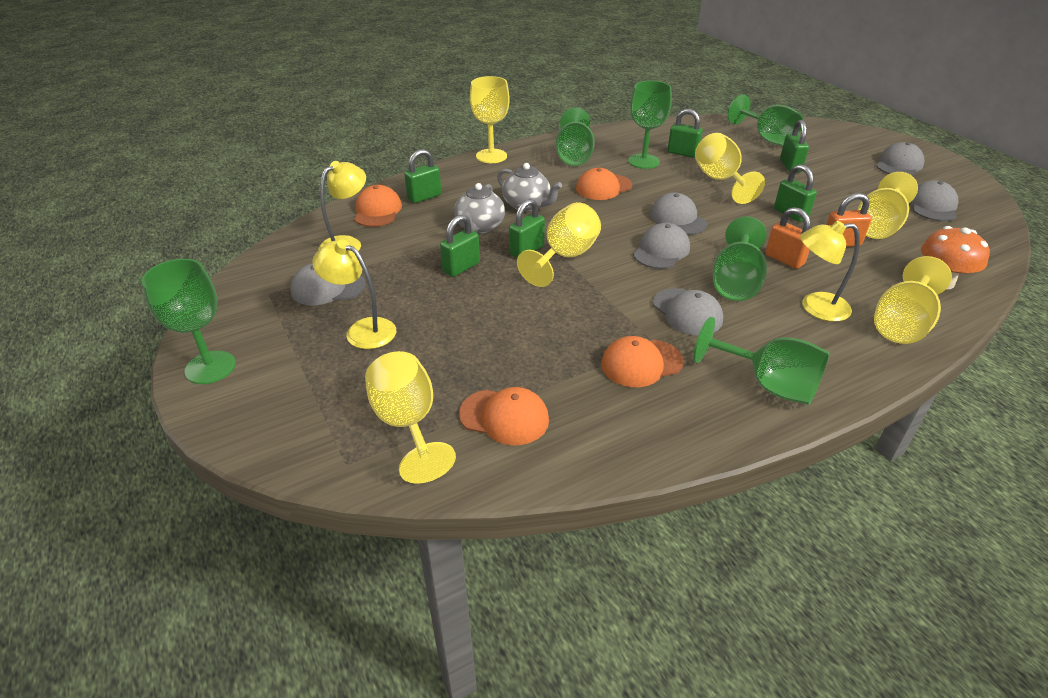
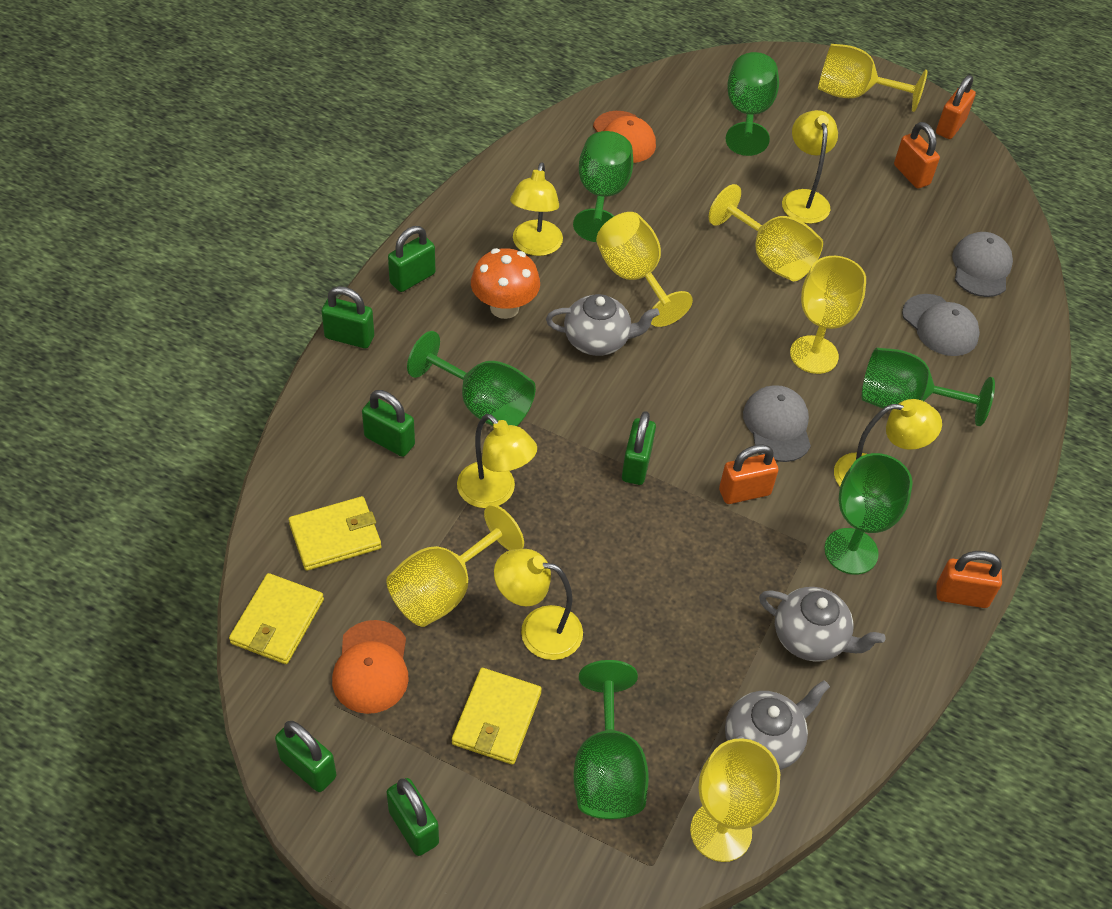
grey cap: 6 -> 3
grey teapot: 2 -> 3
orange cap: 4 -> 2
orange padlock: 2 -> 4
yellow lamp: 3 -> 5
yellow wallet: 0 -> 3

